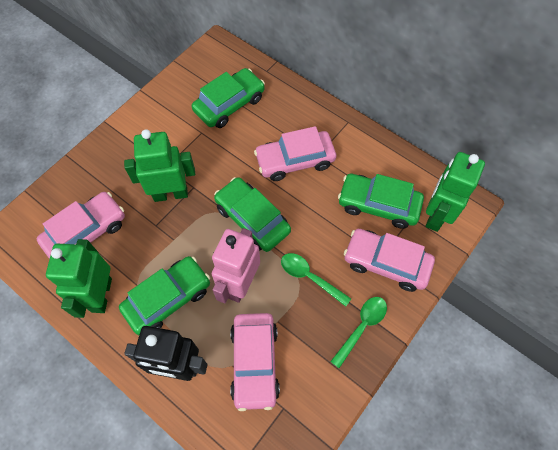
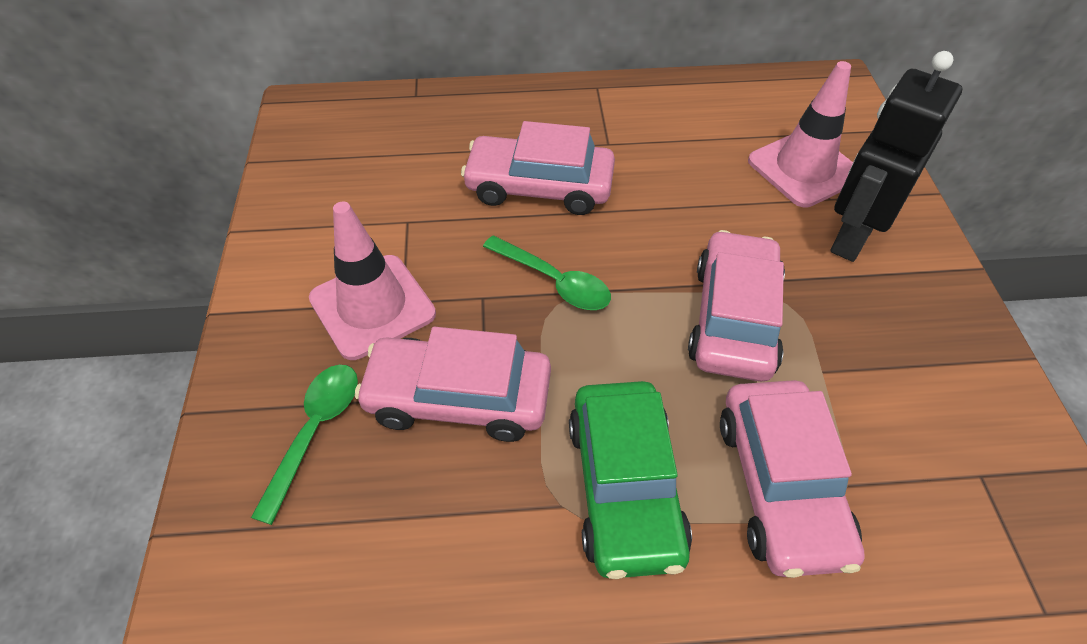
green car: 4 -> 1
green robot: 3 -> 0
pink robot: 1 -> 0
pink traffic cone: 0 -> 2

